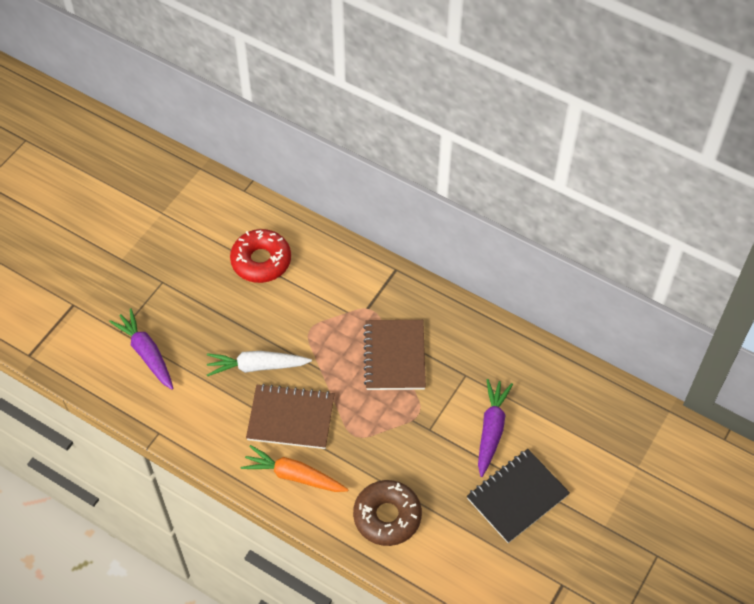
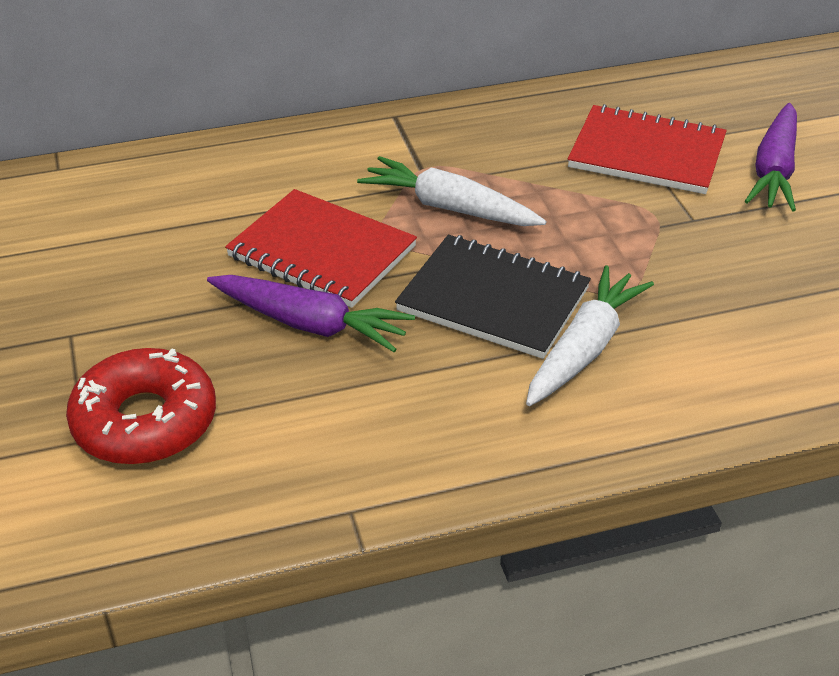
brown donut: 1 -> 0
brown notebook: 2 -> 0
orange carrot: 1 -> 0
red notebook: 0 -> 2
white carrot: 1 -> 2

